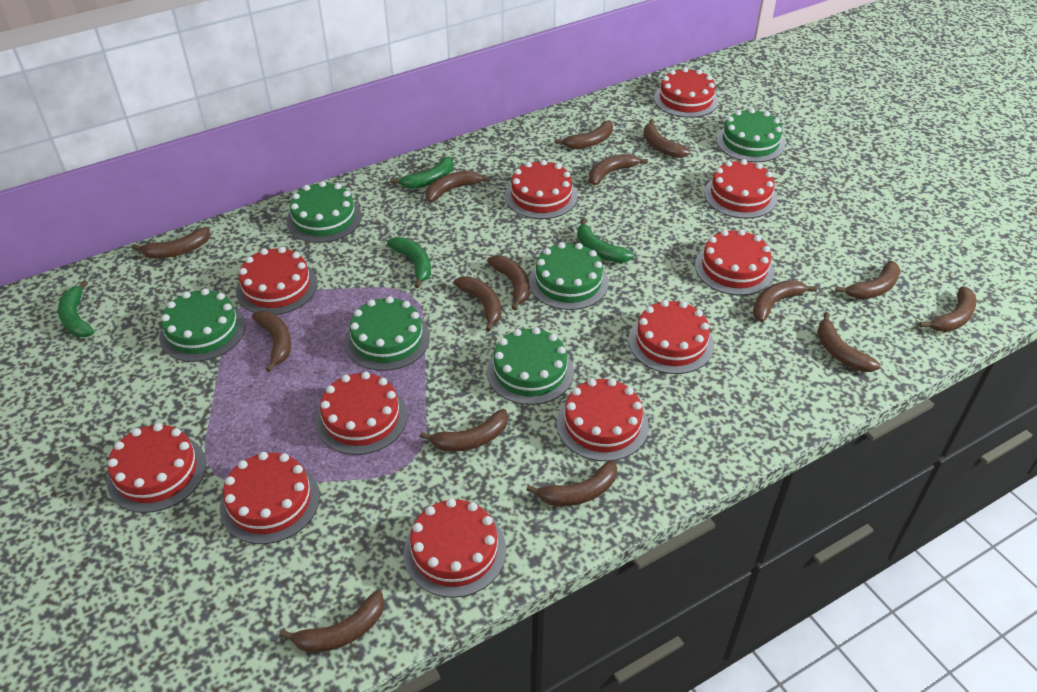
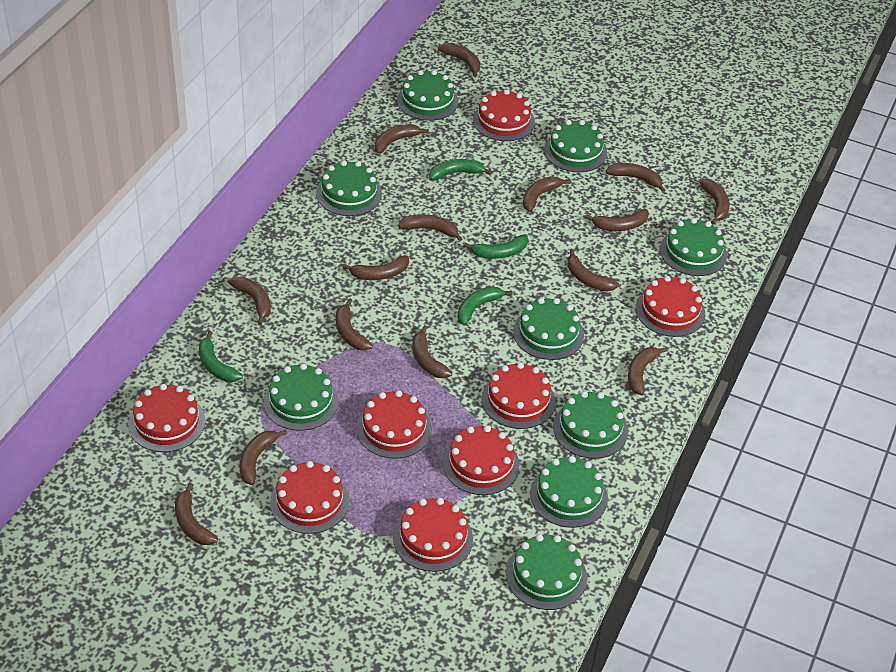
green cake: 6 -> 9
red cake: 11 -> 8

